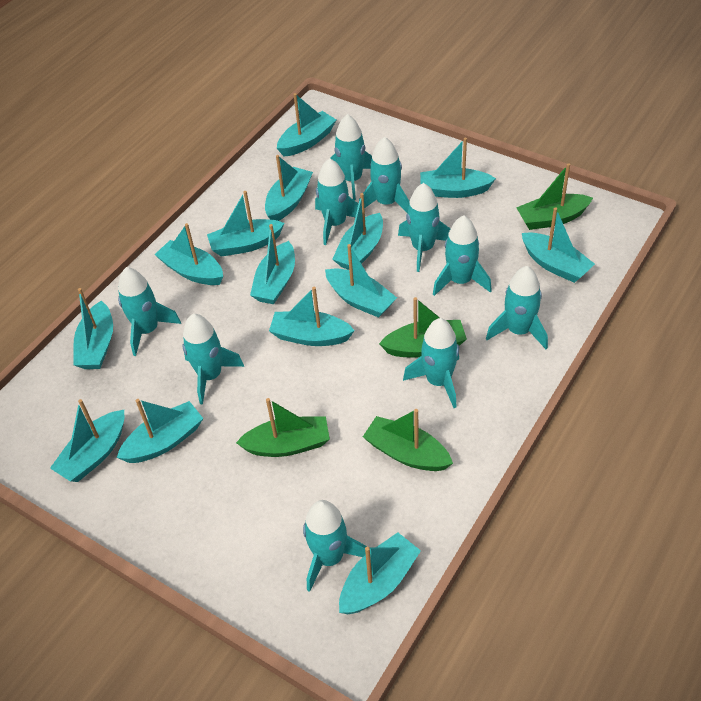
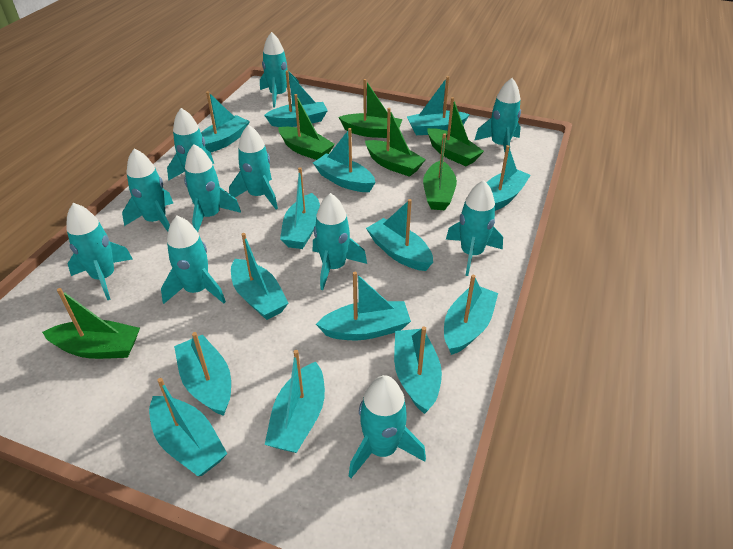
green boat: 4 -> 6
turquoise rocket: 10 -> 11

